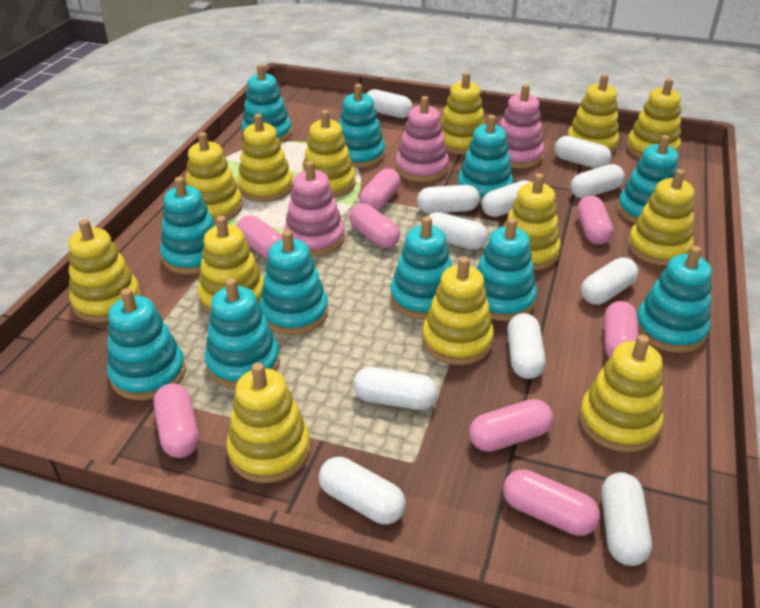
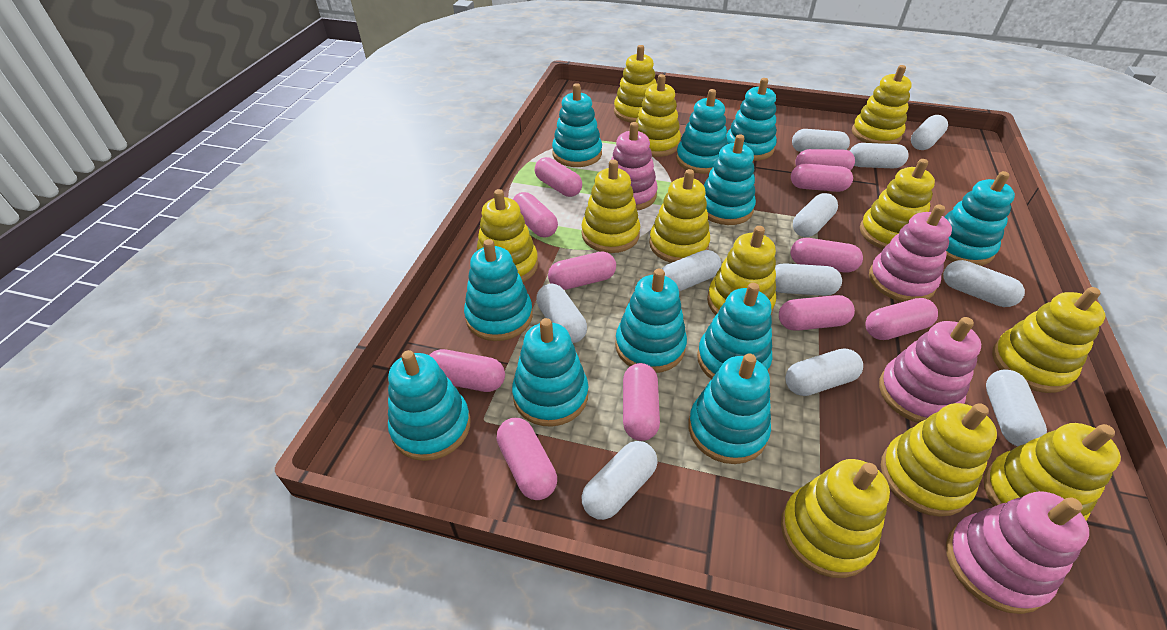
pink capsule: 8 -> 11
pink stacking toy: 3 -> 4
yellow stacking toy: 13 -> 12

